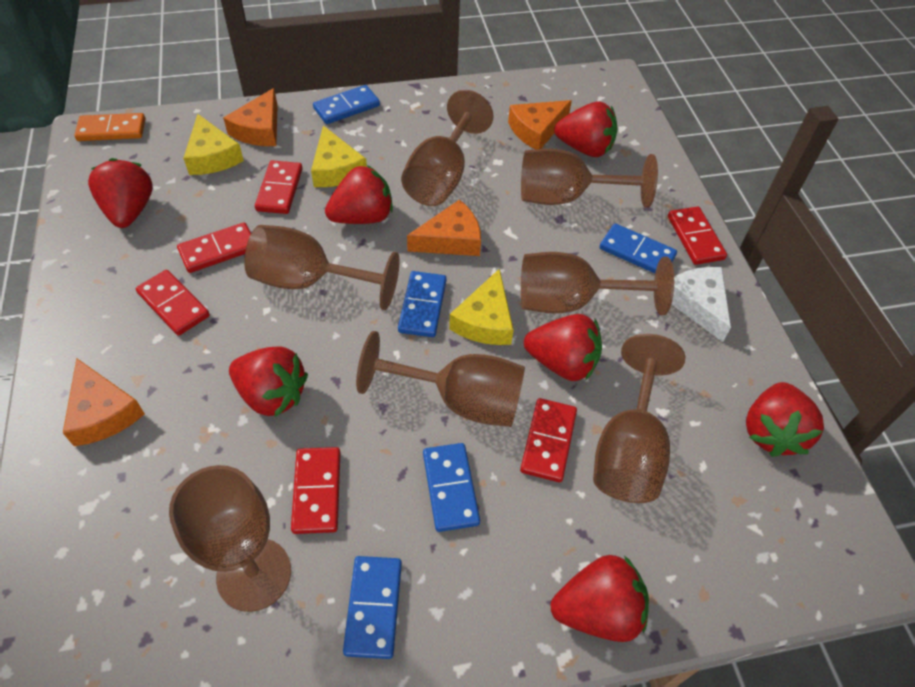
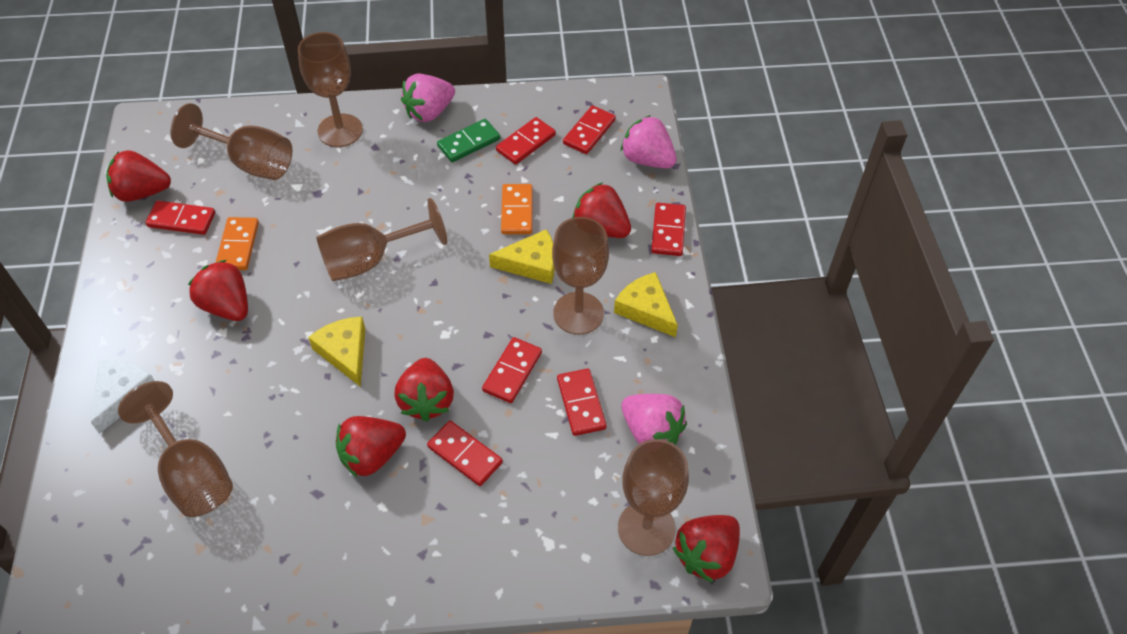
blue domino: 5 -> 0
brown goblet: 7 -> 6
green domino: 0 -> 1
orange cheese: 4 -> 0
orange domino: 1 -> 2
pink strawberry: 0 -> 3
red domino: 6 -> 7
red strawberry: 7 -> 6

